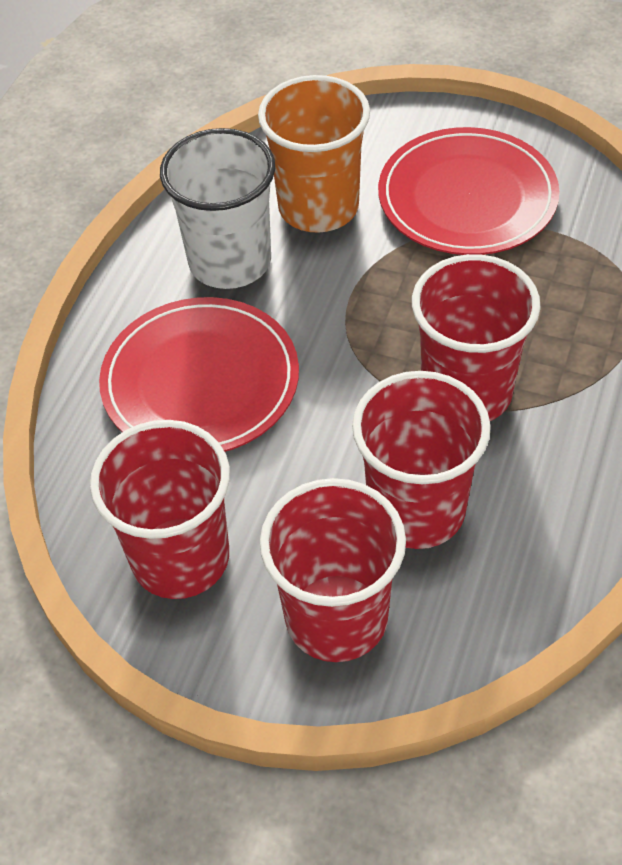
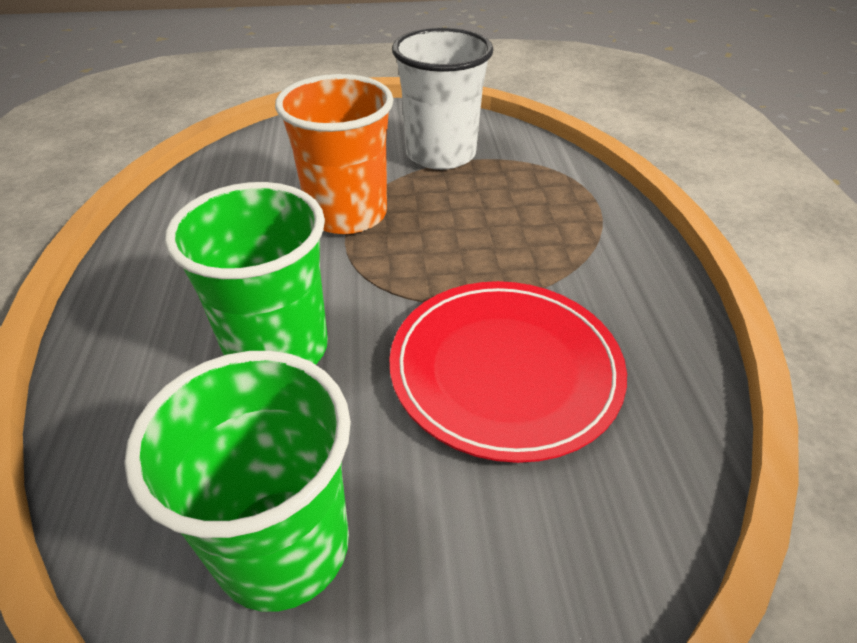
green cup: 0 -> 2
red cup: 4 -> 0
red plate: 2 -> 1

